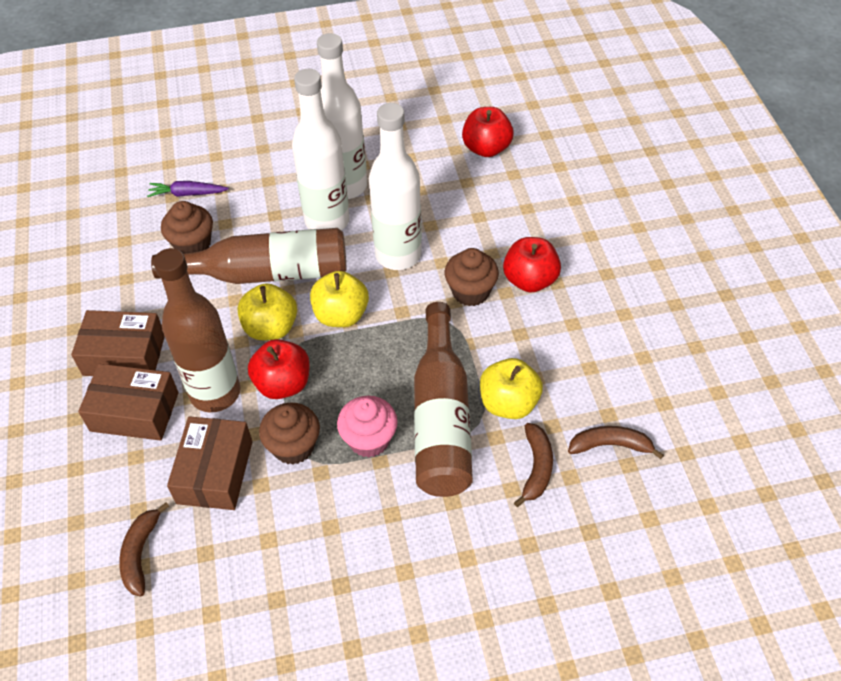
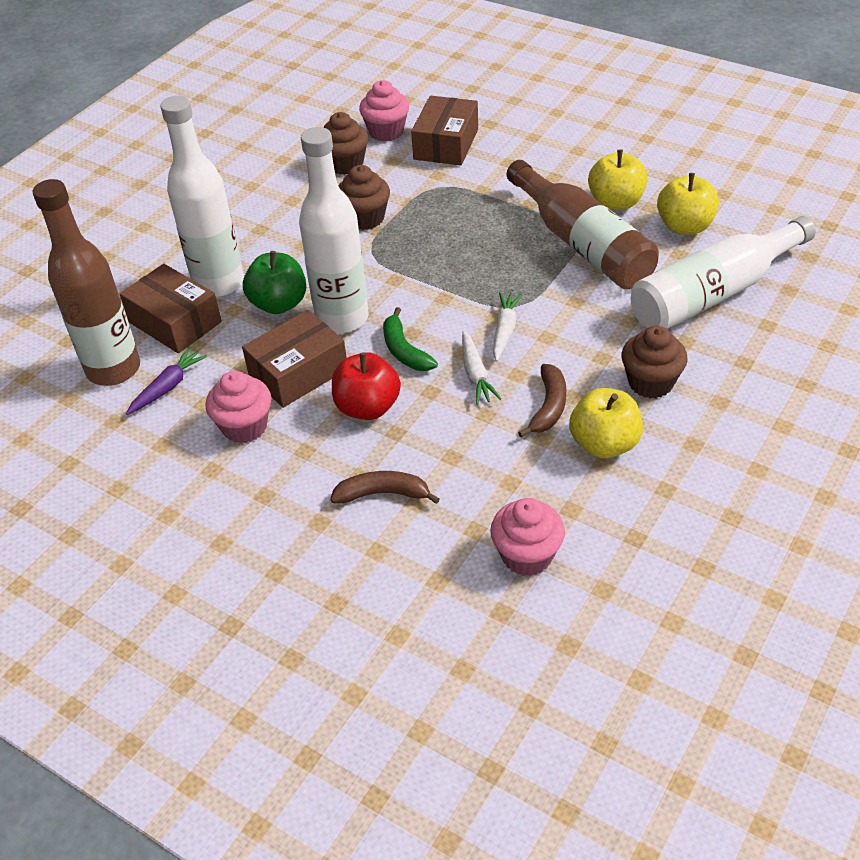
brown banana: 3 -> 2
brown bottle: 3 -> 2
green apple: 0 -> 1
green banana: 0 -> 1
pink cupcake: 1 -> 3
red apple: 3 -> 1
white carrot: 0 -> 2

